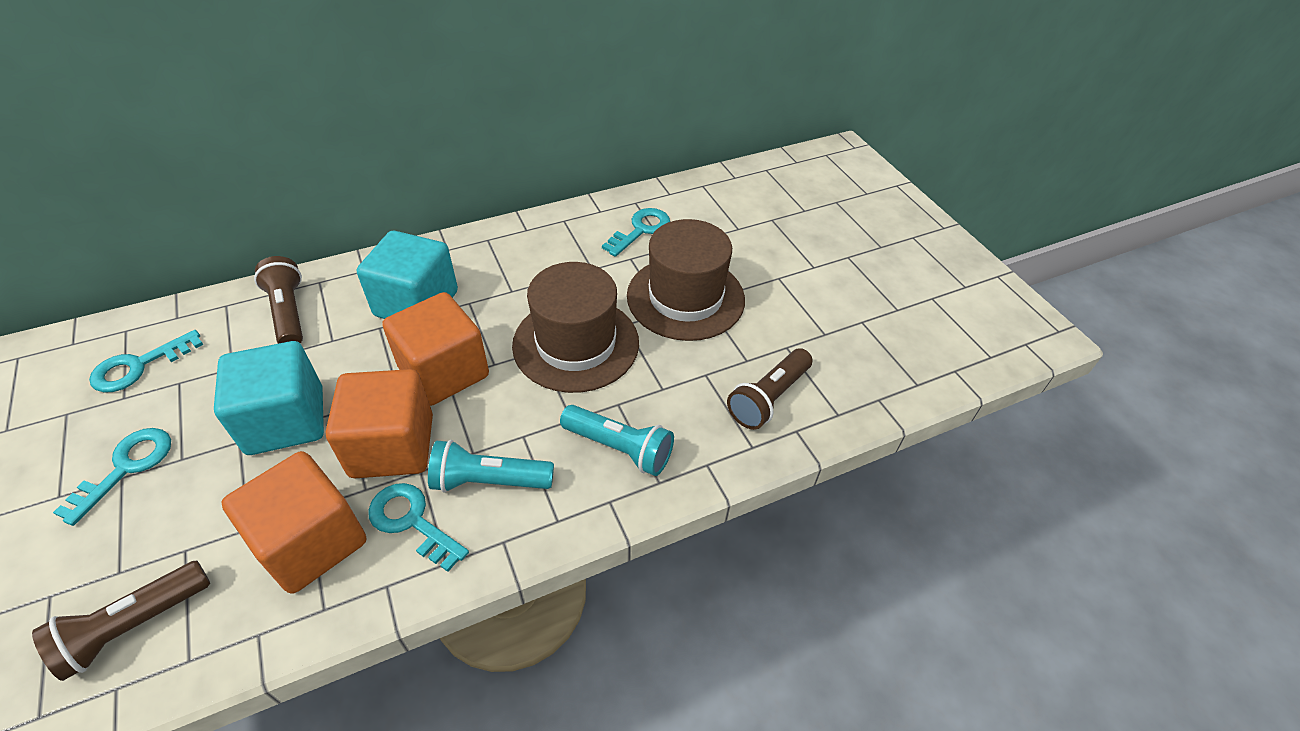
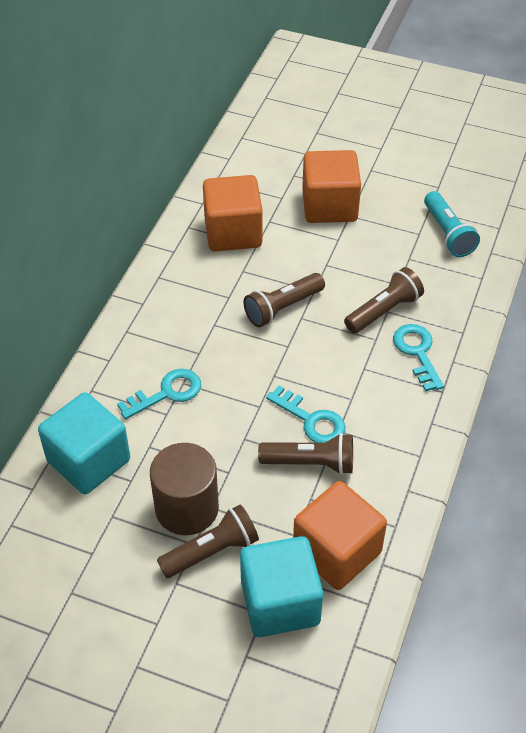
brown cylinder: 0 -> 1
brown flashlight: 3 -> 4
brown hat: 2 -> 0
turquoise flashlight: 2 -> 1
turquoise key: 4 -> 3

